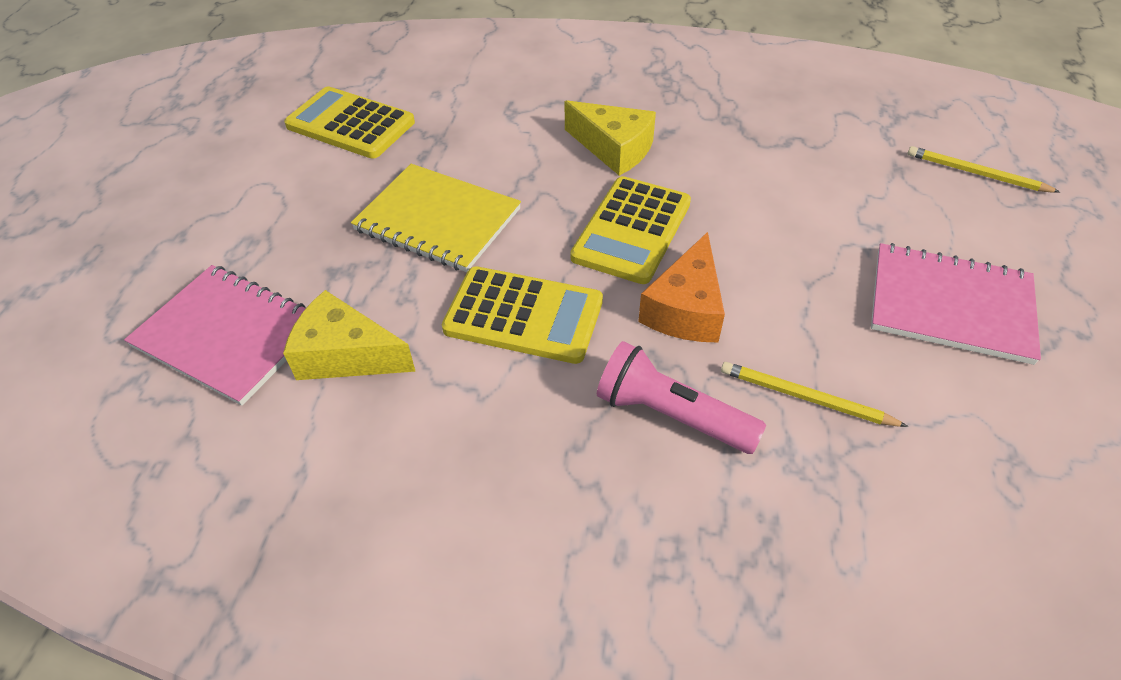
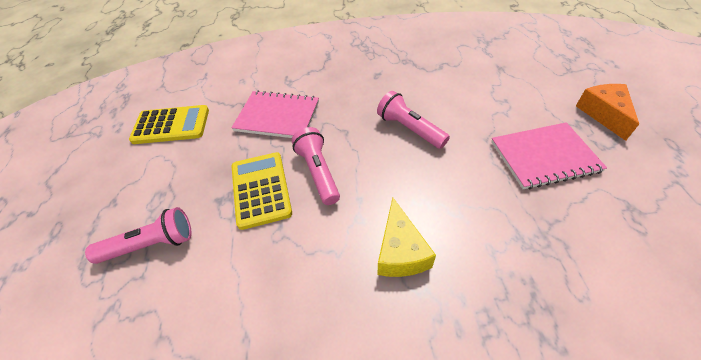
pink flashlight: 1 -> 3
yellow calculator: 3 -> 2
yellow cheese: 2 -> 1
yellow notebook: 1 -> 0
yellow pencil: 2 -> 0

